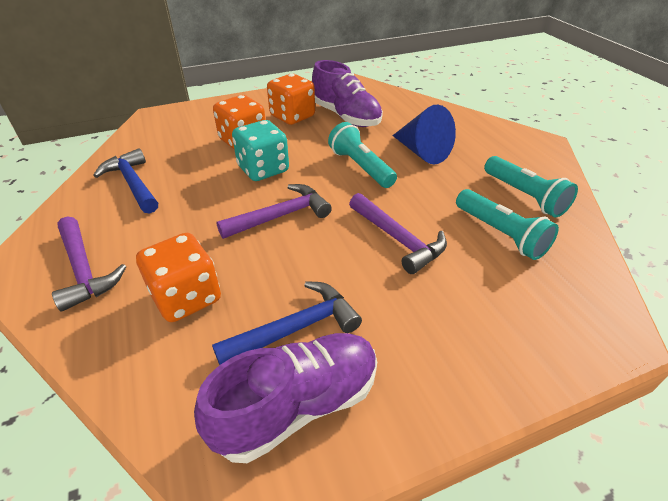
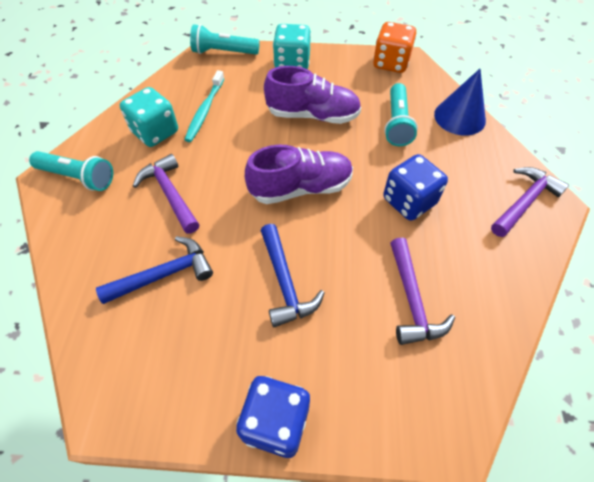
blue dice: 0 -> 2
orange dice: 3 -> 1
turquoise dice: 1 -> 2
turquoise toothbrush: 0 -> 1

